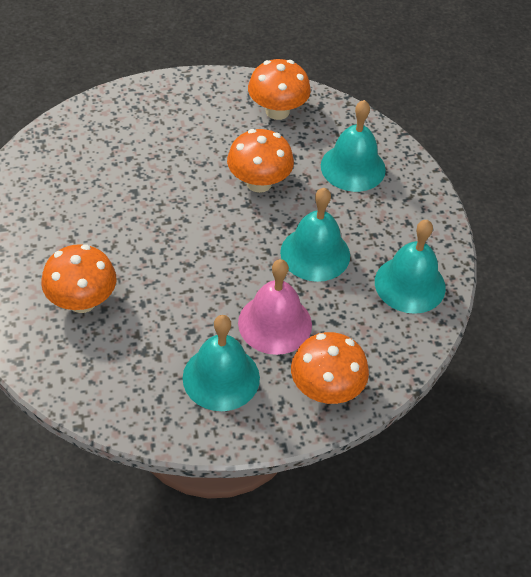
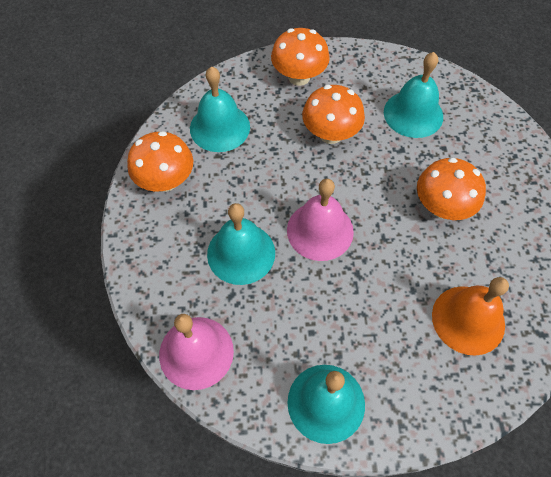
orange bell: 0 -> 1
pink bell: 1 -> 2

